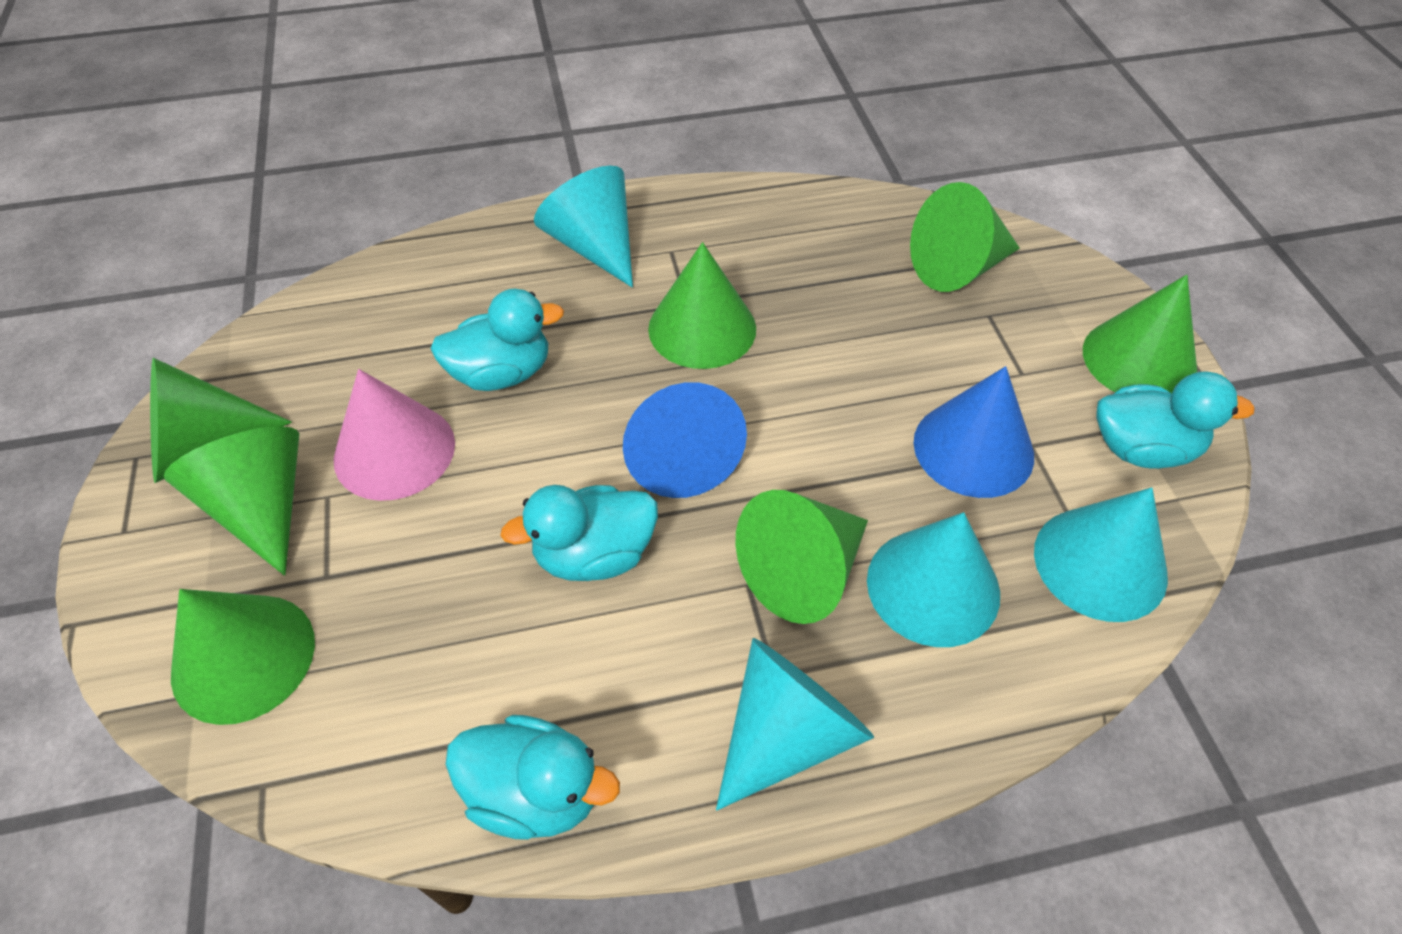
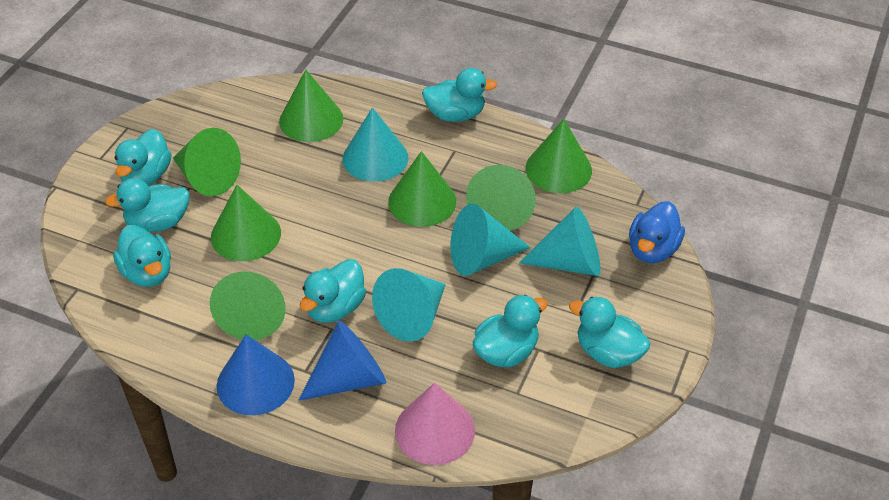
blue duck: 0 -> 1
turquoise duck: 4 -> 7

